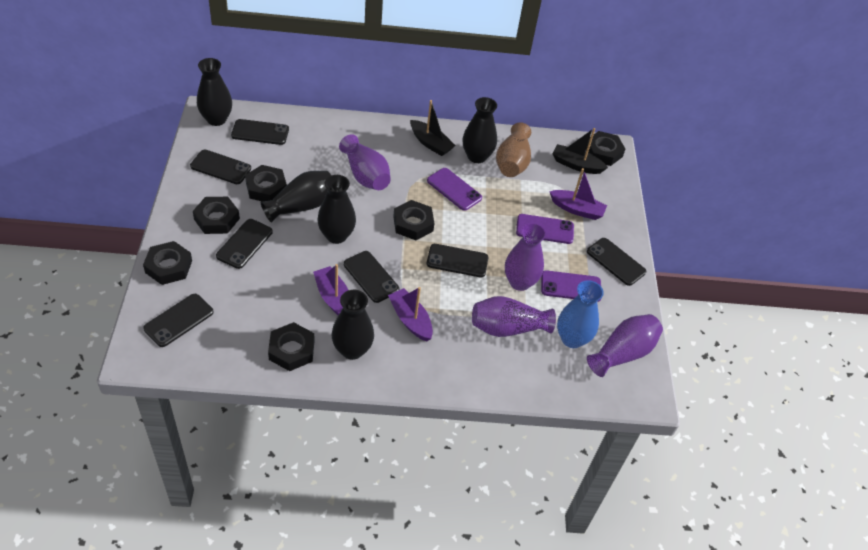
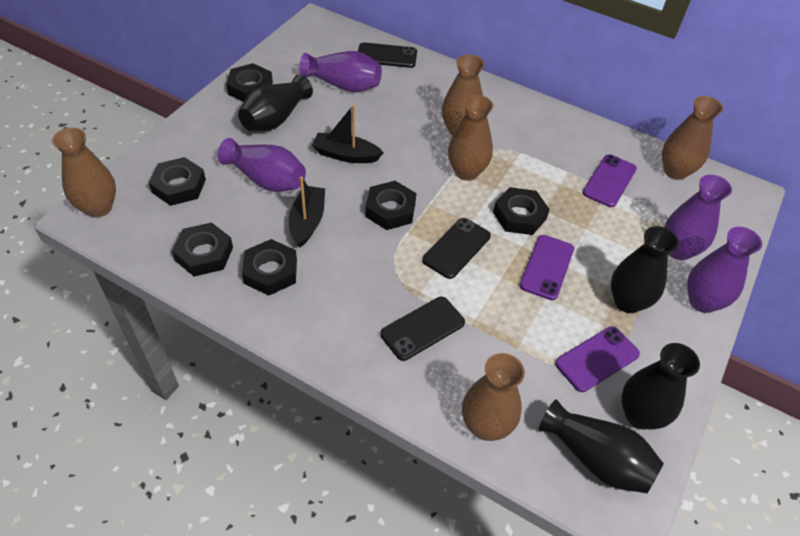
black phone: 7 -> 3
black vase: 5 -> 4
blue vase: 1 -> 0
brown vase: 1 -> 5
purple boat: 3 -> 0

